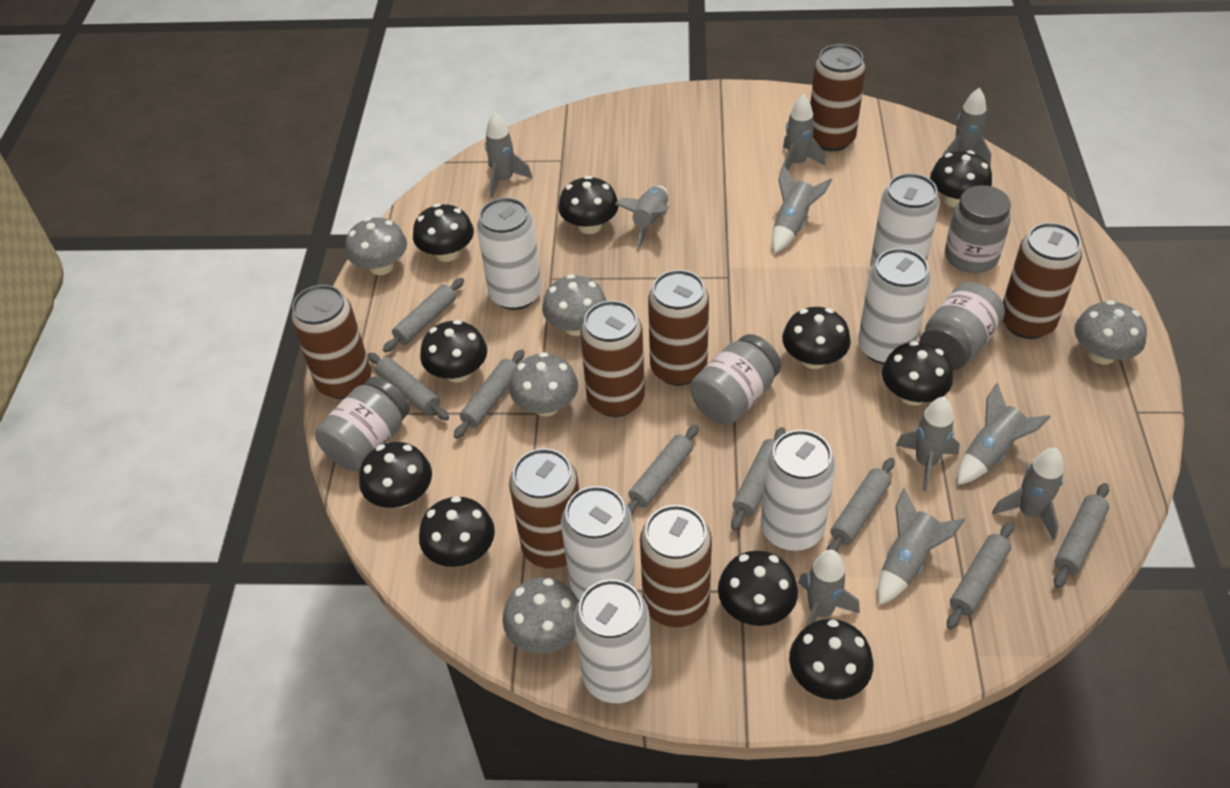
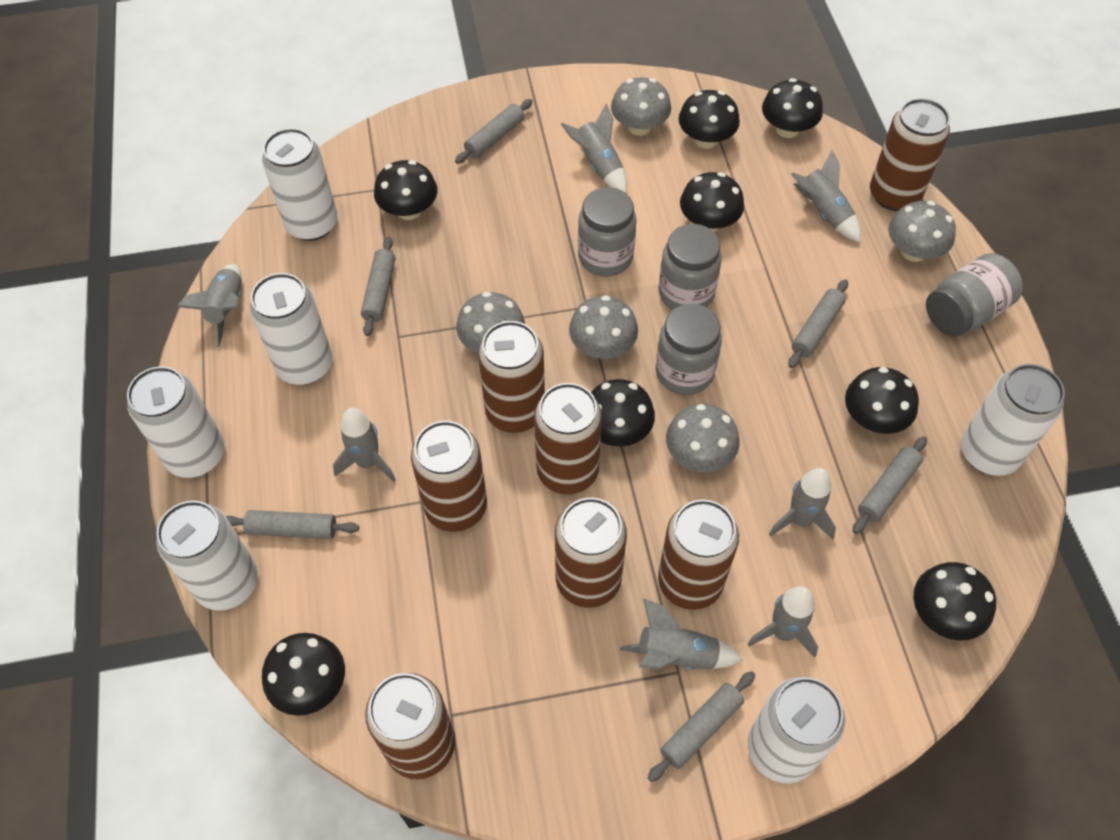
black mushroom: 10 -> 8
grey rocket: 10 -> 7
grey rolling pin: 8 -> 6

